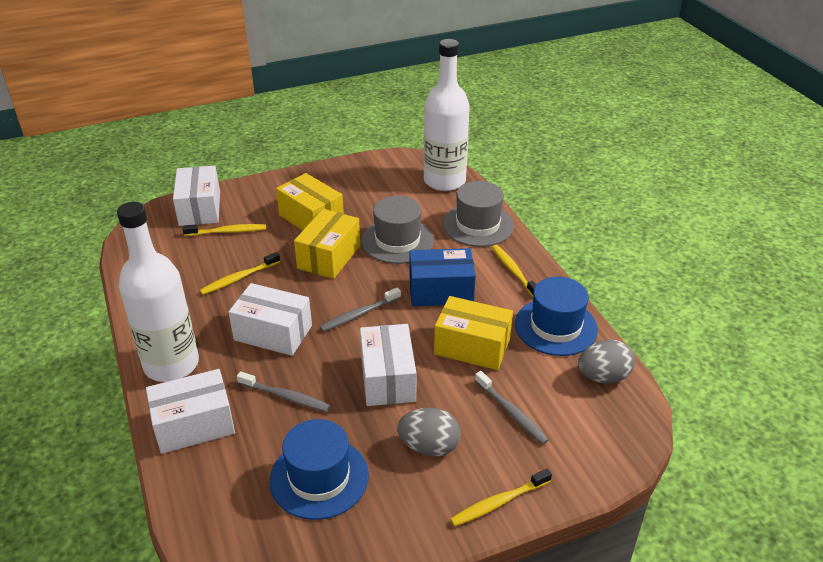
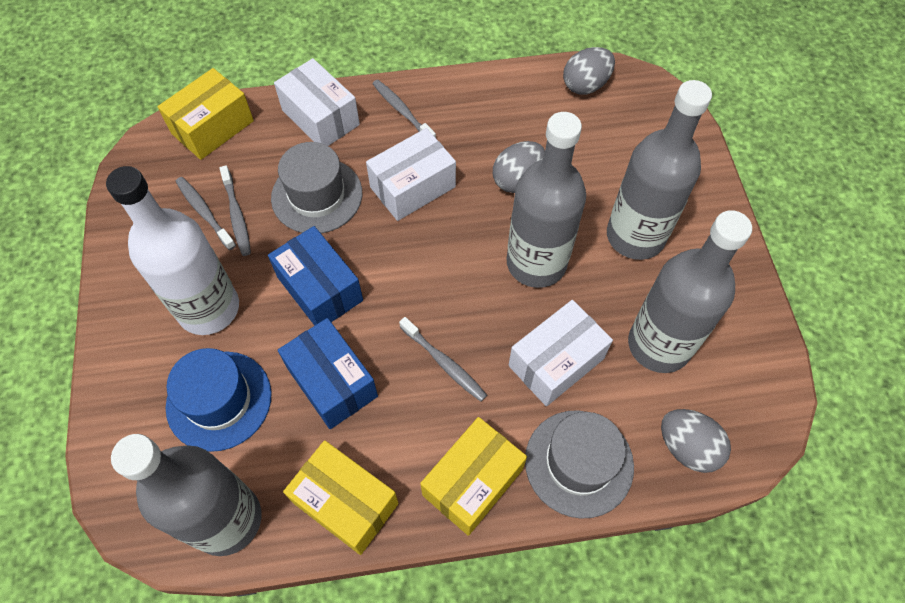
blue box: 1 -> 2
blue hat: 2 -> 1
grey bottle: 0 -> 4
grey egg: 2 -> 3
grey toothbrush: 3 -> 4
white bottle: 2 -> 1
white box: 4 -> 3
yellow toothbrush: 4 -> 0

